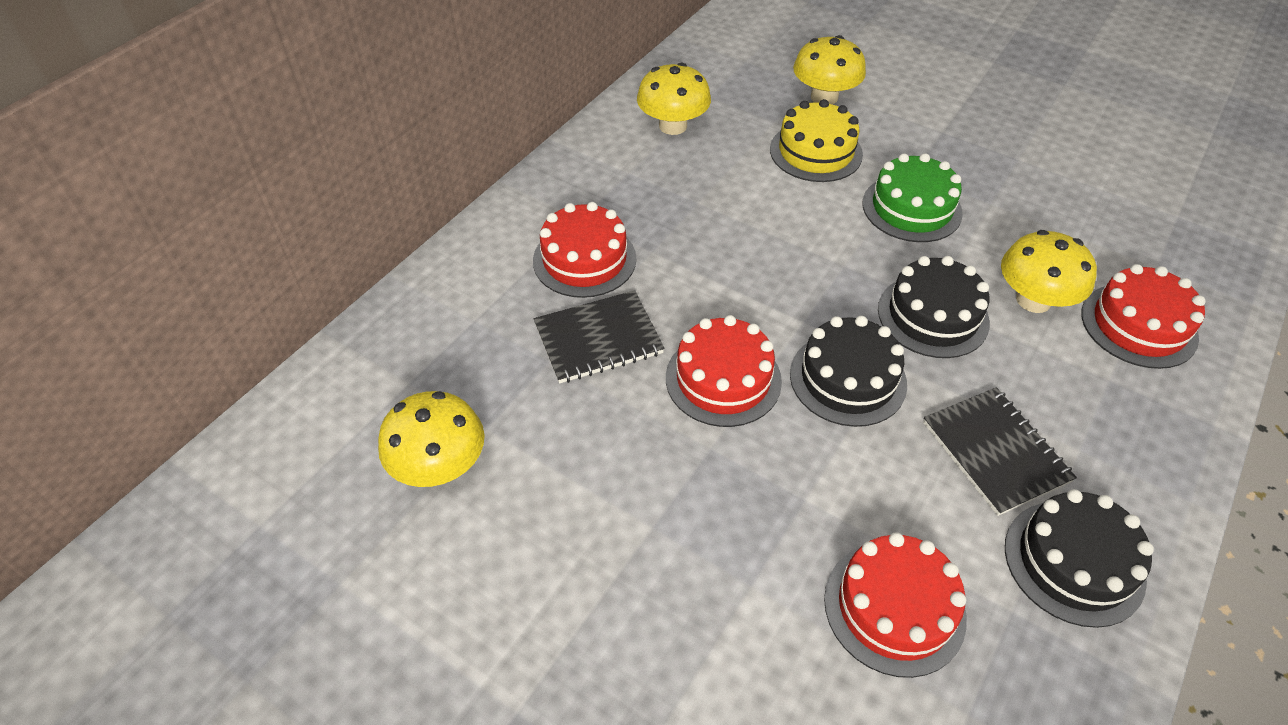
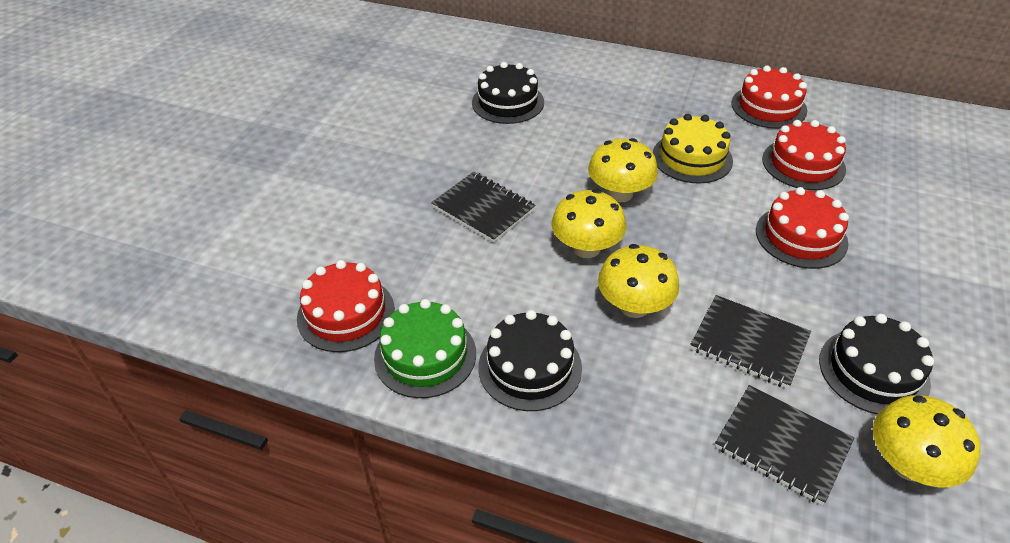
black notebook: 2 -> 3

